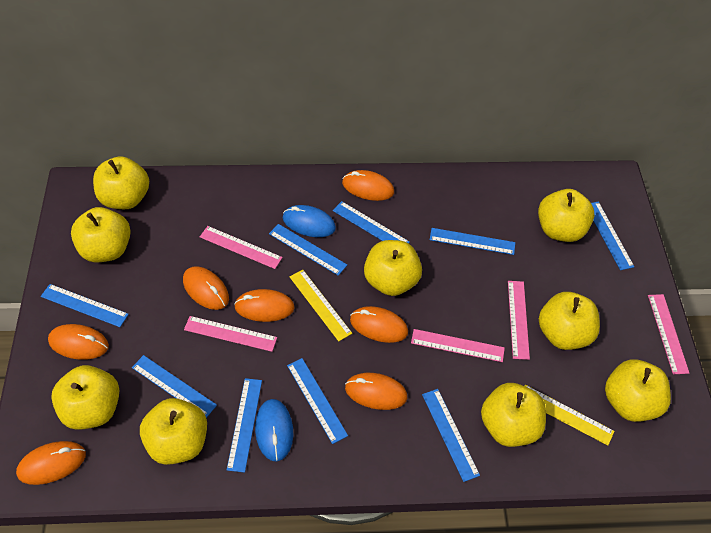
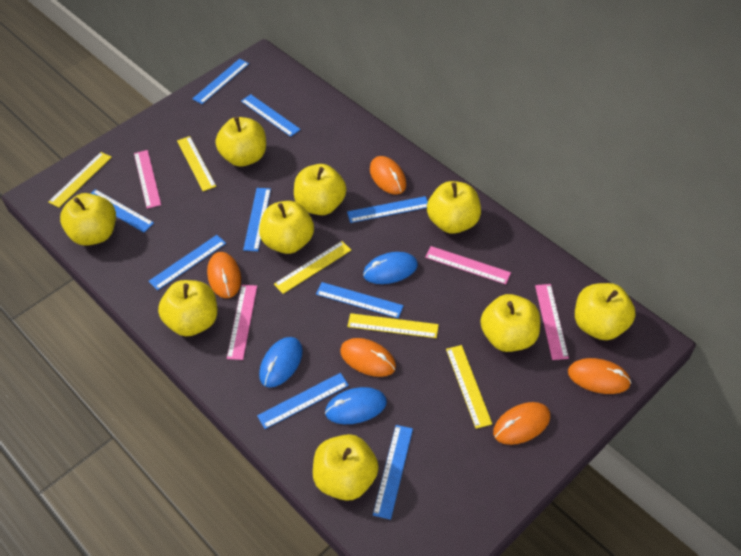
blue mouse: 2 -> 3
orange mouse: 7 -> 5
pink ruler: 5 -> 4
yellow ruler: 2 -> 5

